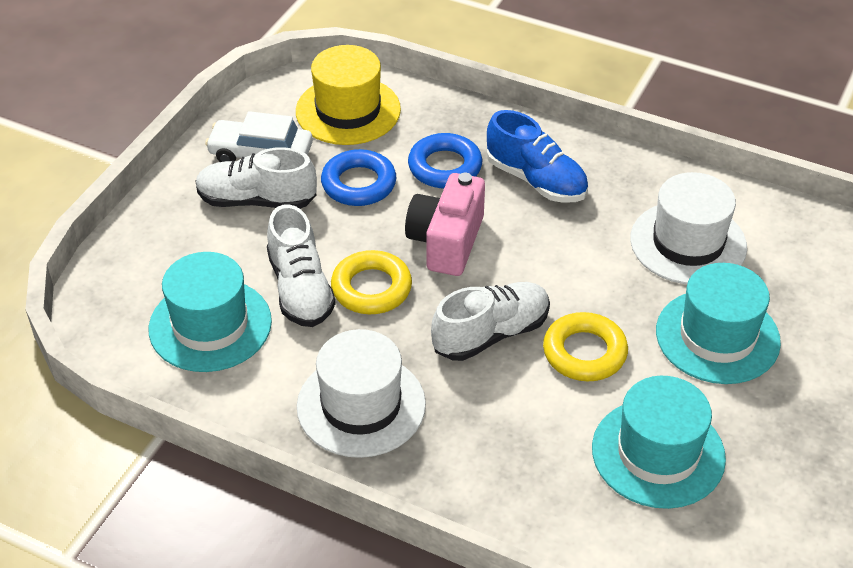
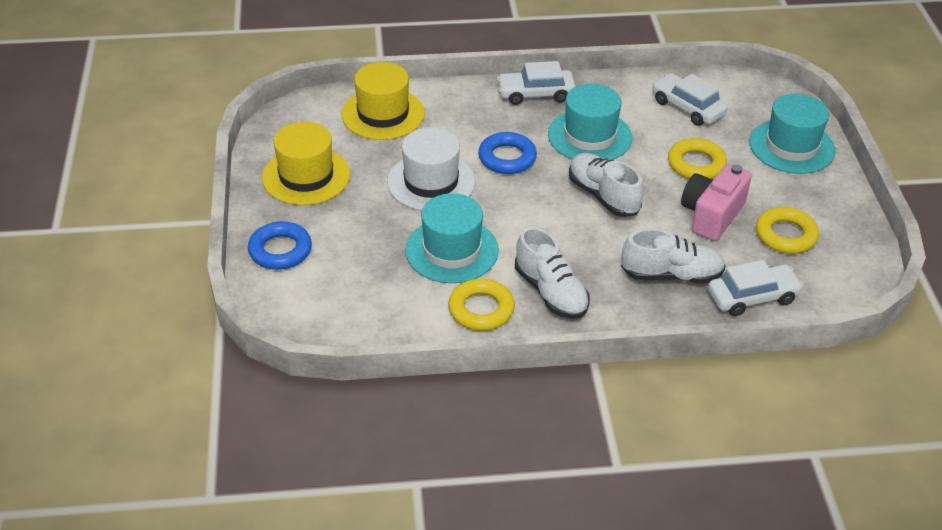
blue shoe: 1 -> 0
white car: 1 -> 3
white hat: 2 -> 1
yellow hat: 1 -> 2
yellow ring: 2 -> 3

